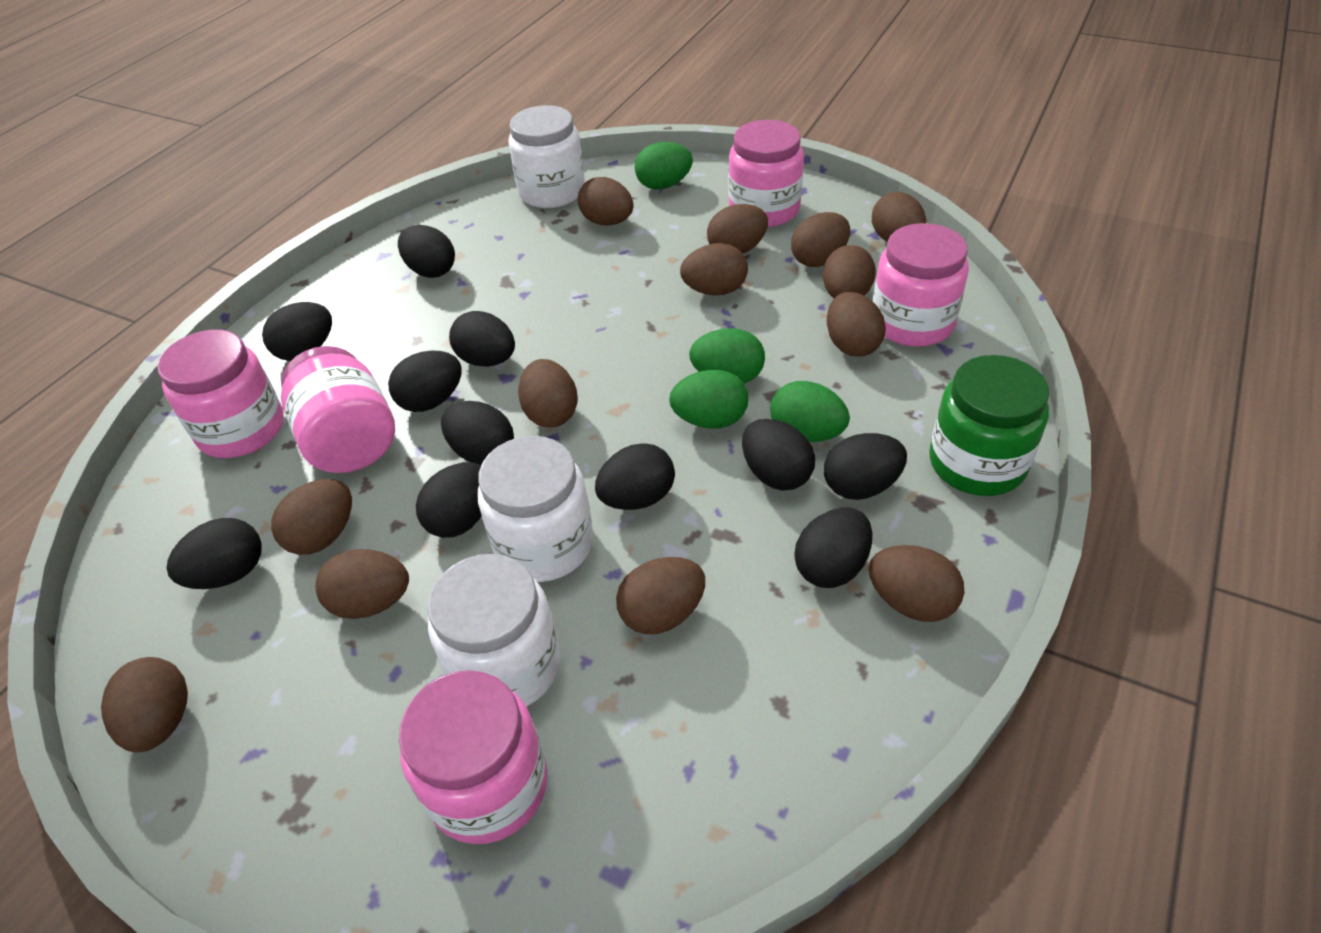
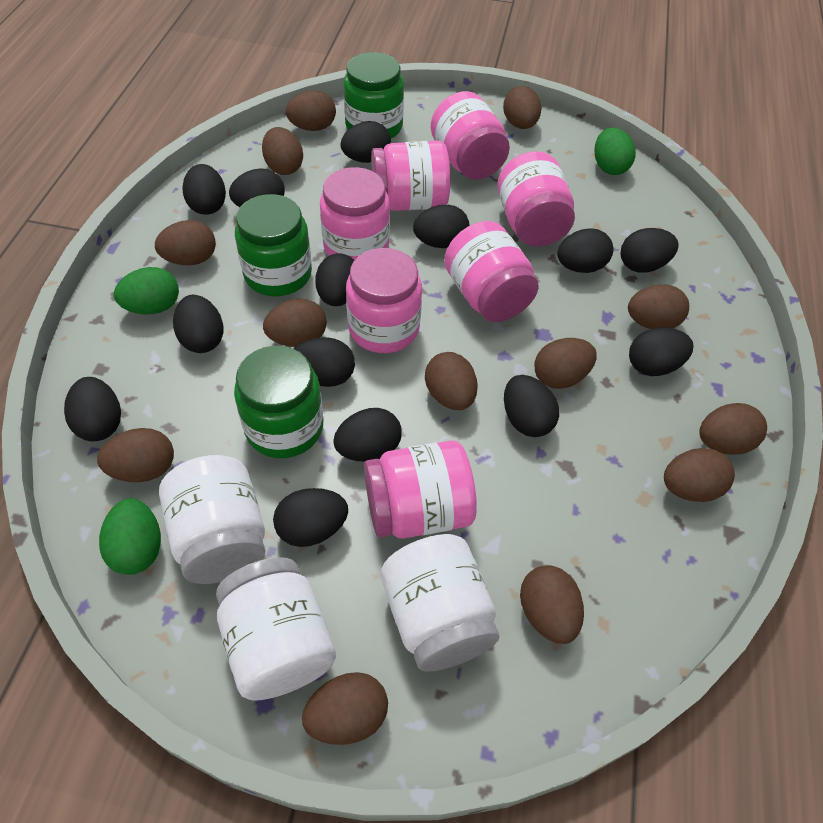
black egg: 11 -> 14
green egg: 4 -> 3
green jar: 1 -> 3
pink jar: 5 -> 7

